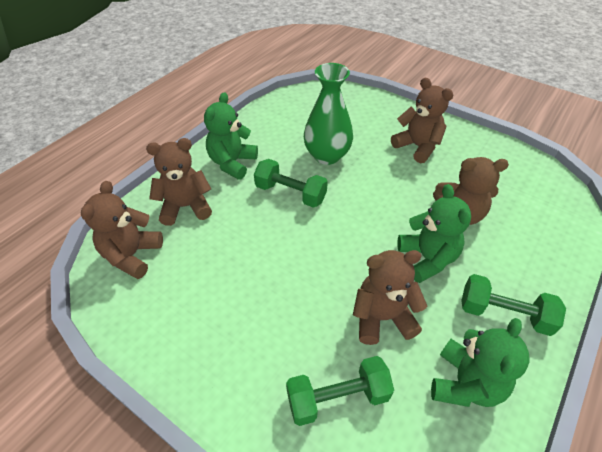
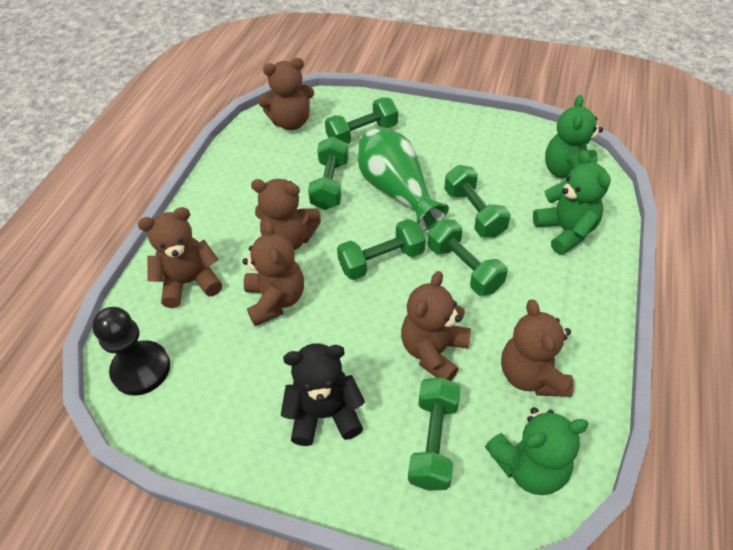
black pawn: 0 -> 1
black teddy bear: 0 -> 1
brown teddy bear: 5 -> 6
green dumbbell: 3 -> 6

